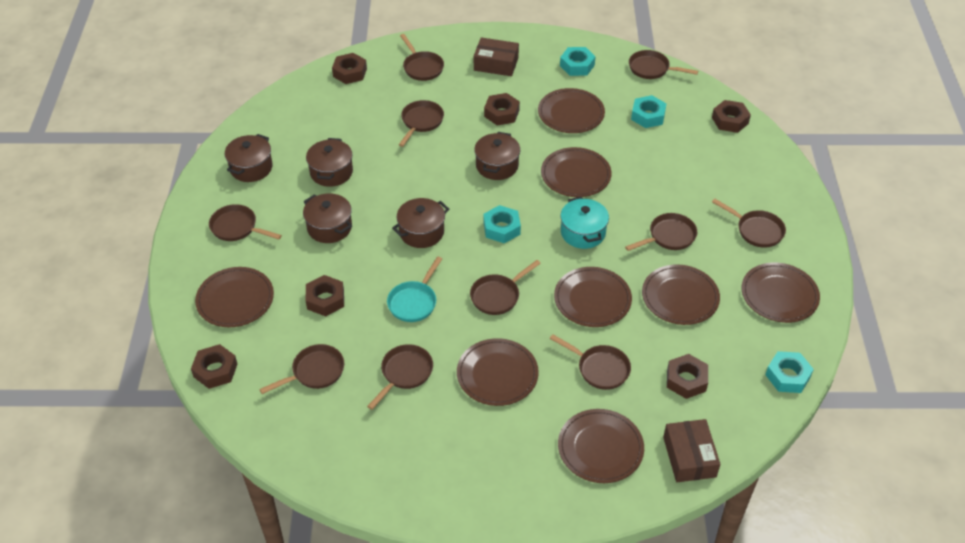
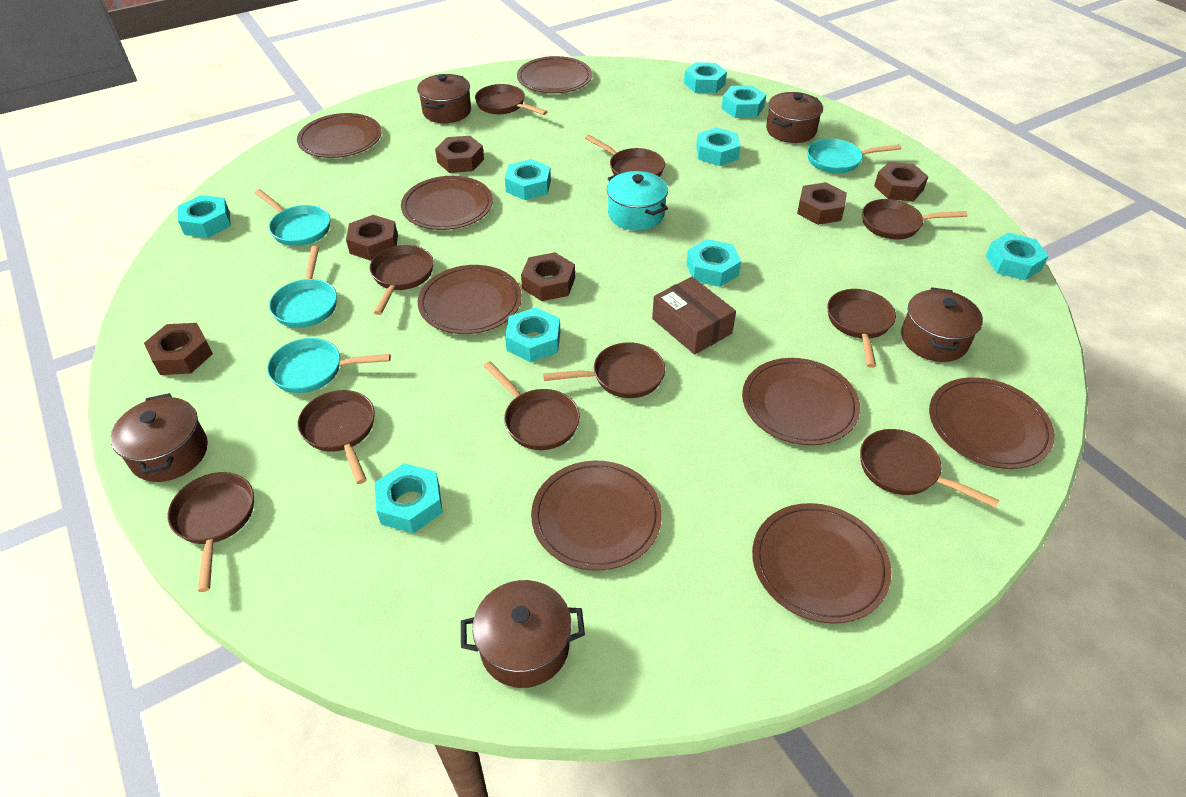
brown box: 2 -> 1
turquoise nut: 4 -> 9
turquoise pan: 1 -> 4

